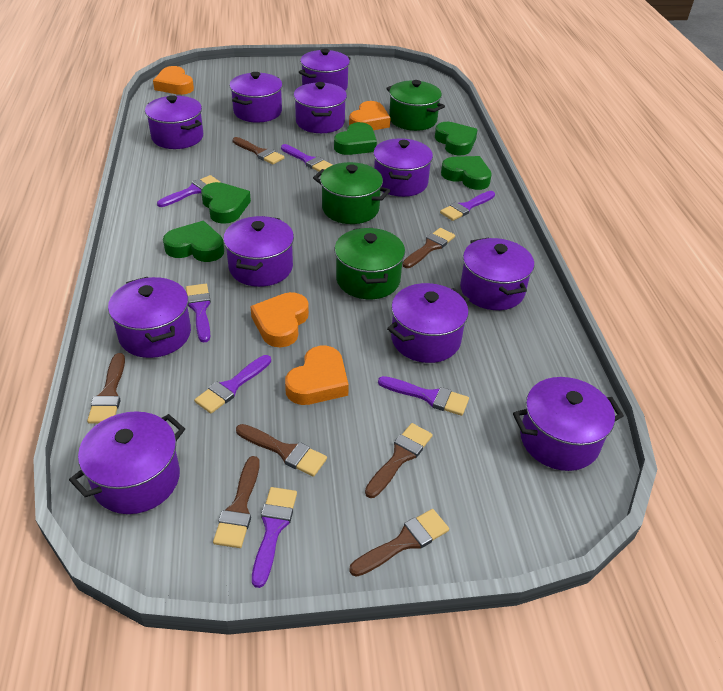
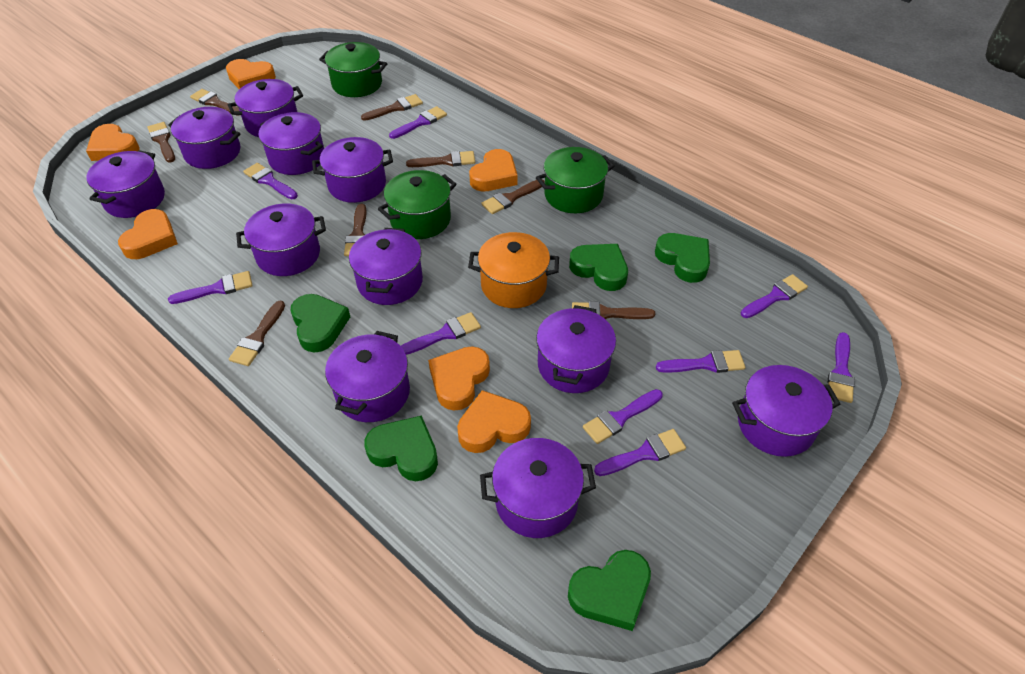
brown brush: 7 -> 8
orange heart: 4 -> 6
orange pot: 0 -> 1
purple brush: 7 -> 9

